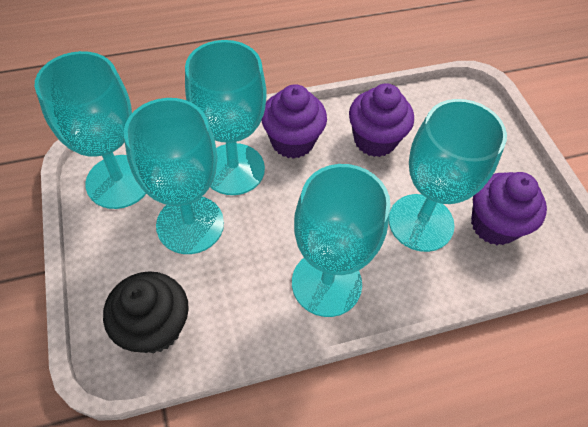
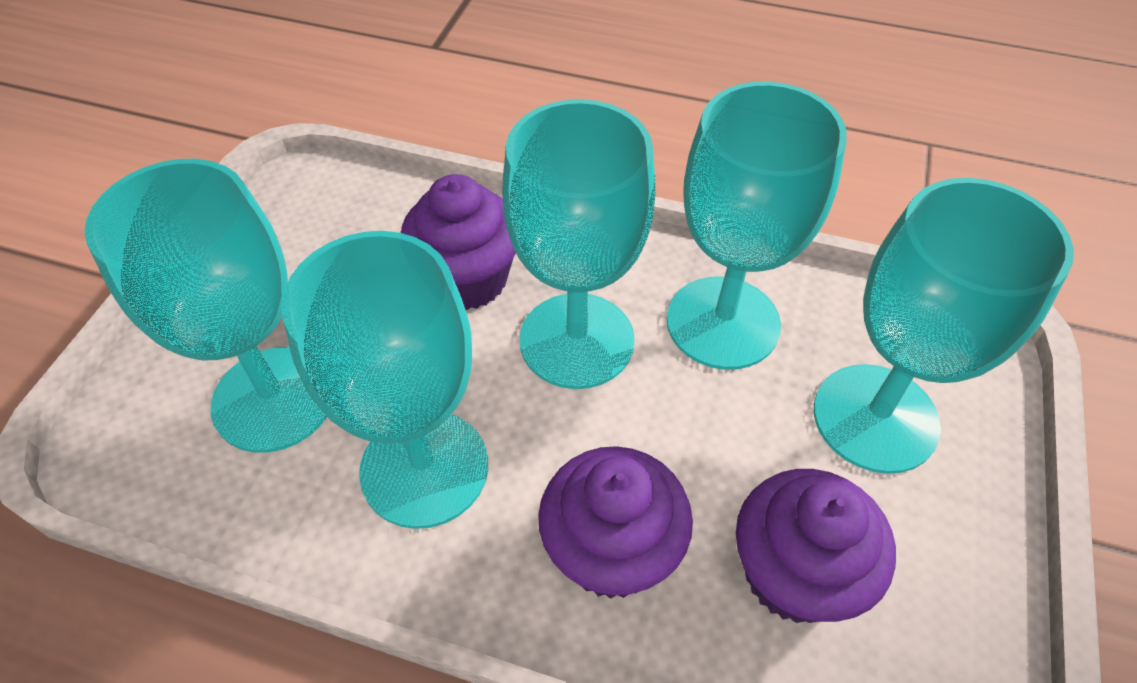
black cupcake: 1 -> 0

